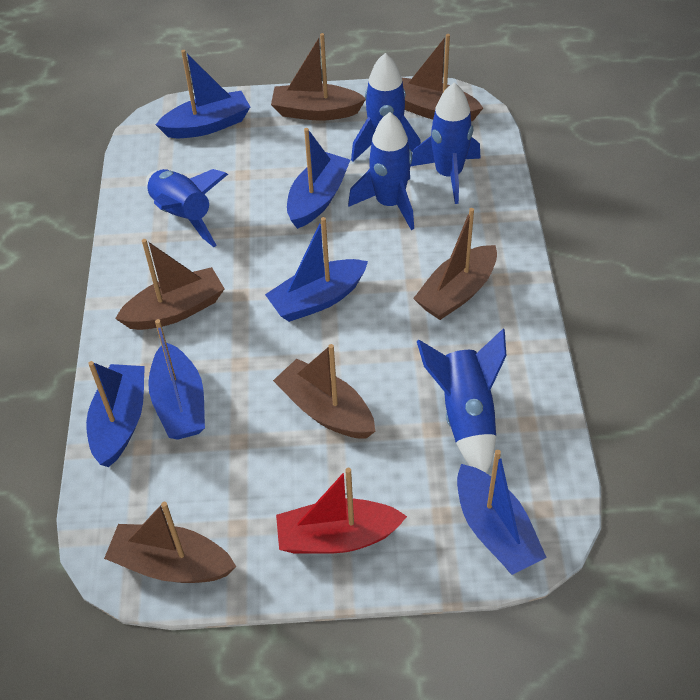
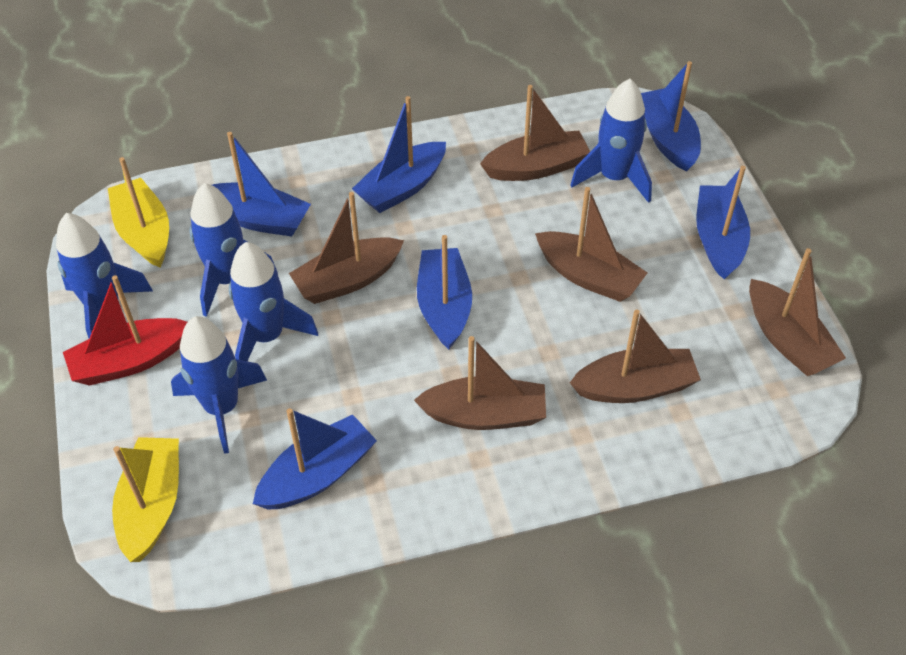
yellow boat: 0 -> 2

